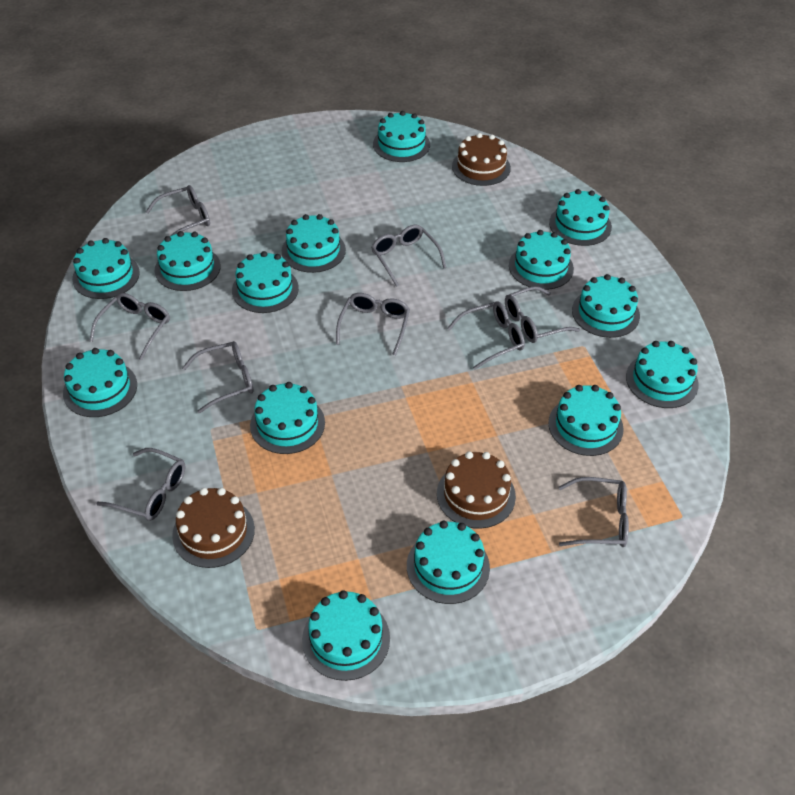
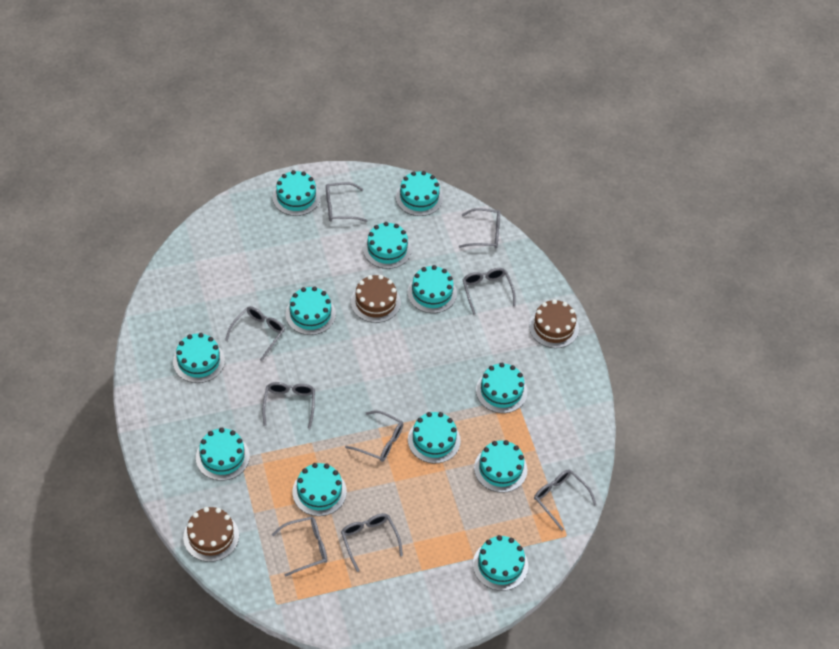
turquoise cake: 14 -> 12

